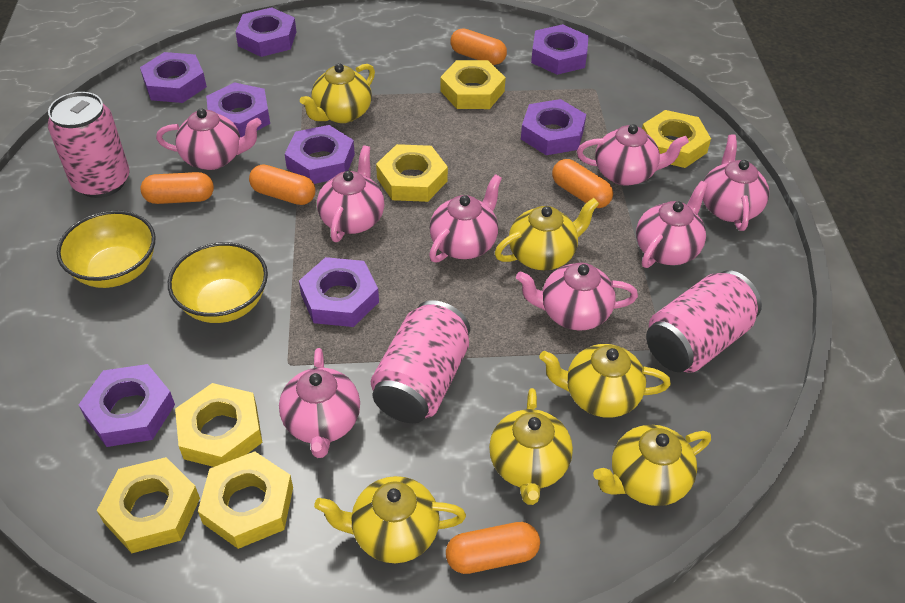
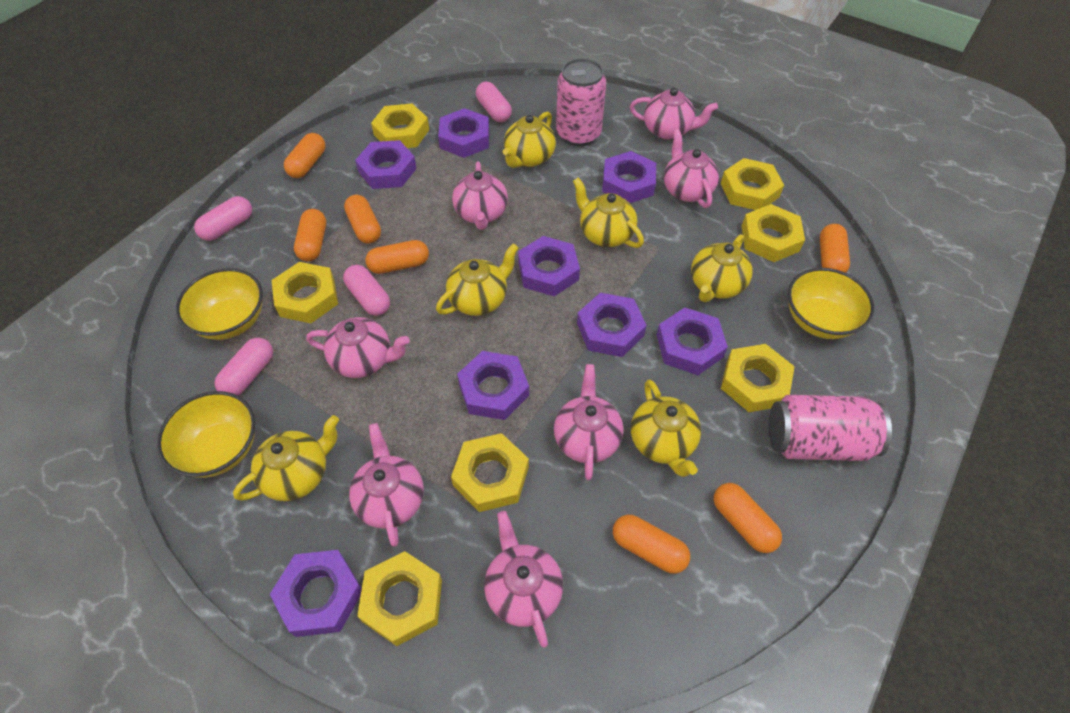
orange capsule: 5 -> 7
pink can: 3 -> 2
pink capsule: 0 -> 4
pink teapot: 8 -> 7
yellow bowl: 2 -> 3
yellow nut: 6 -> 7

